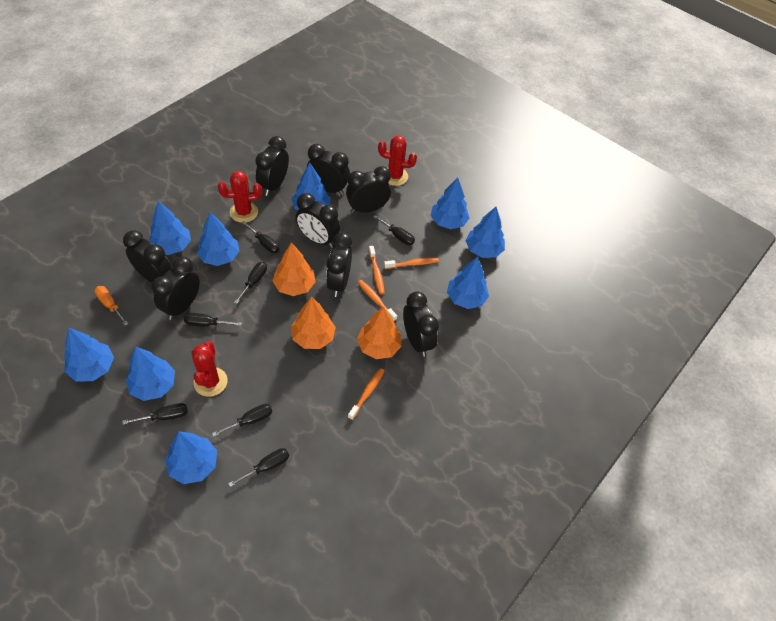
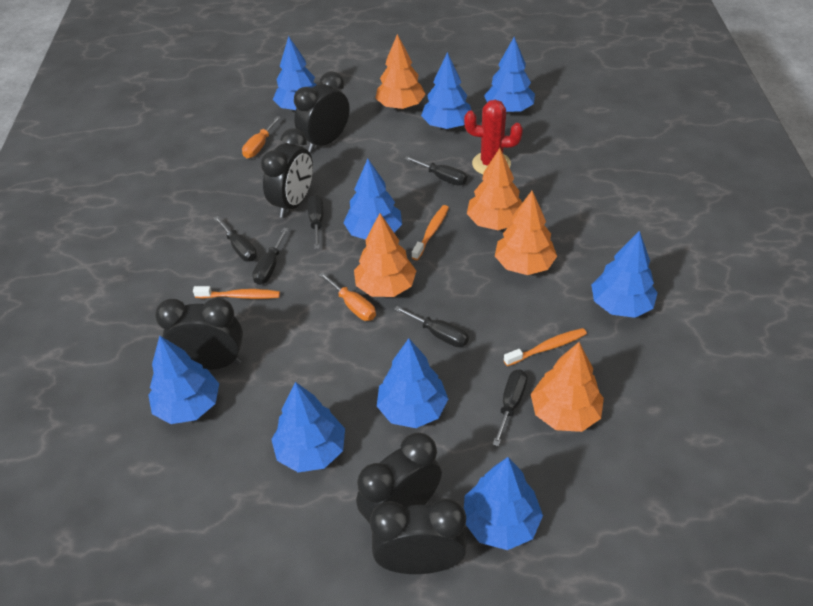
black clock: 8 -> 5
black screwdriver: 7 -> 6
orange screwdriver: 1 -> 2
orange toothbrush: 4 -> 3
orange tree: 3 -> 5
red cactus: 3 -> 1

